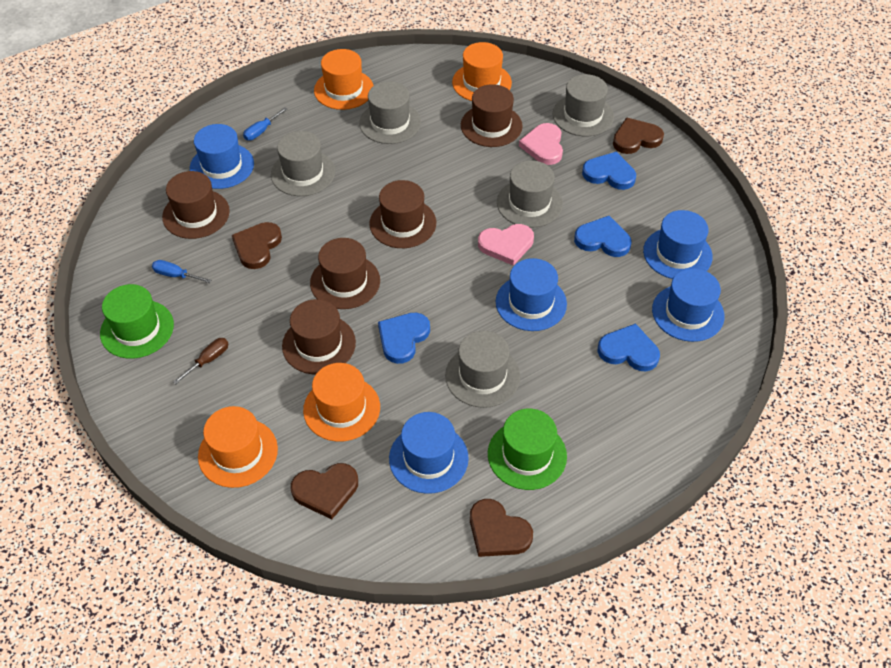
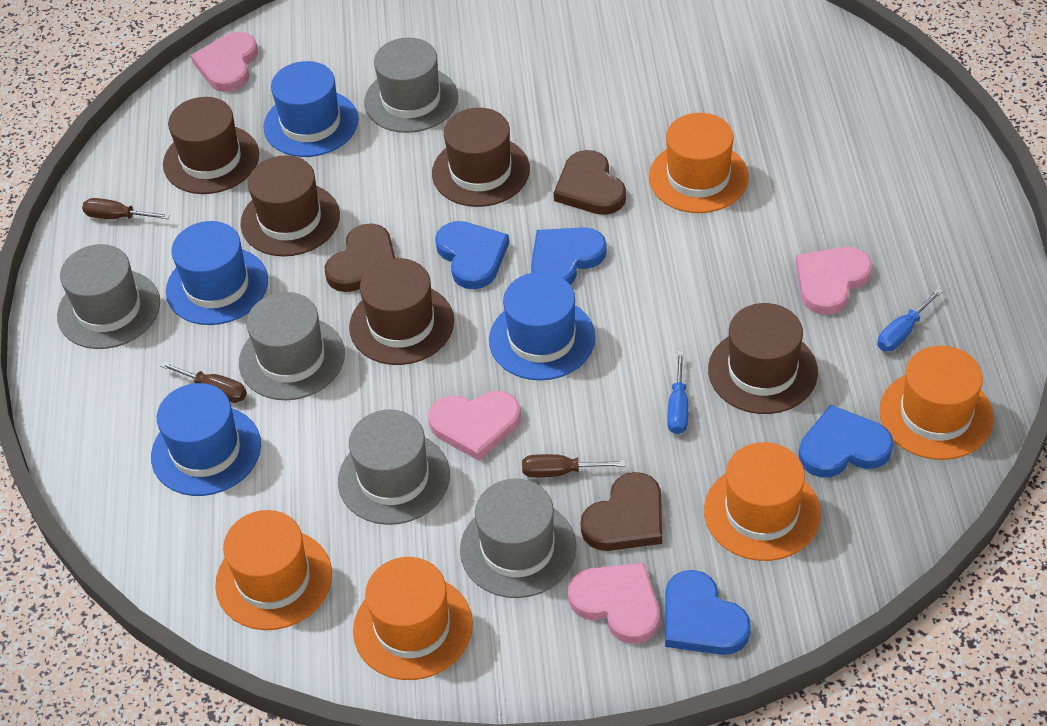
blue hat: 5 -> 4
brown heart: 4 -> 3
brown screwdriver: 1 -> 3
green hat: 2 -> 0
orange hat: 4 -> 5
pink heart: 2 -> 4

